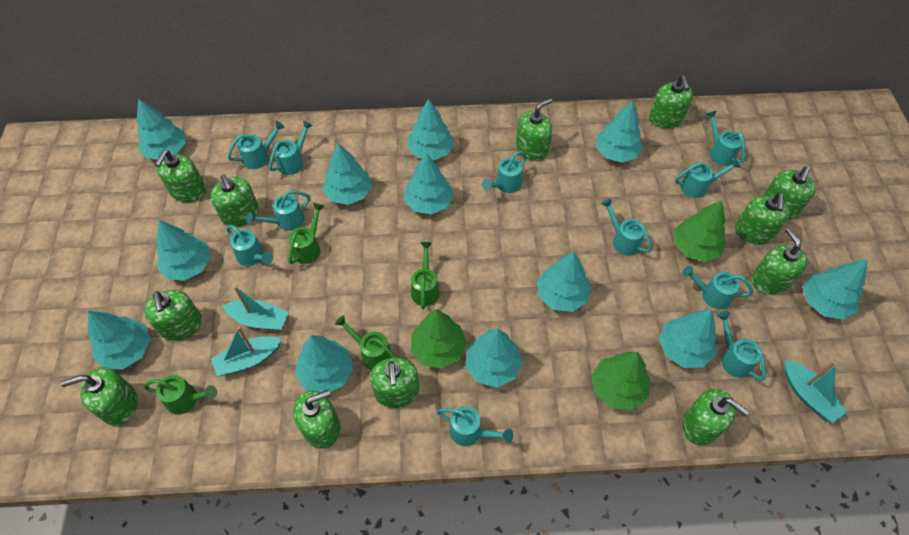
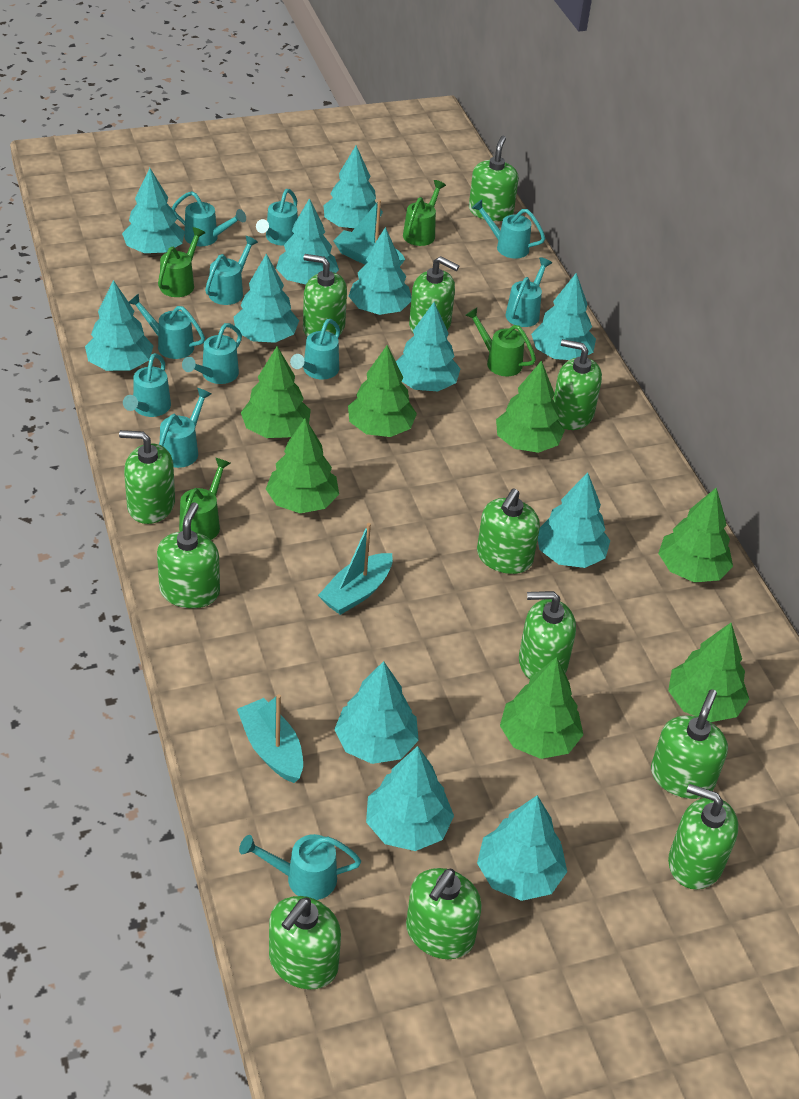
green tree: 3 -> 7

